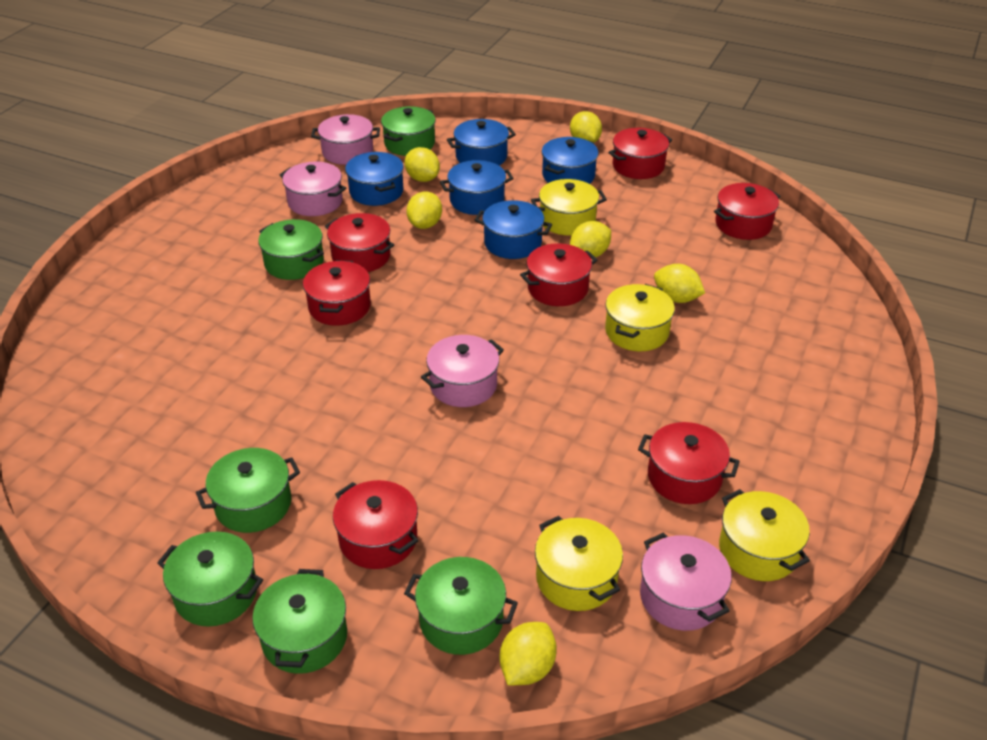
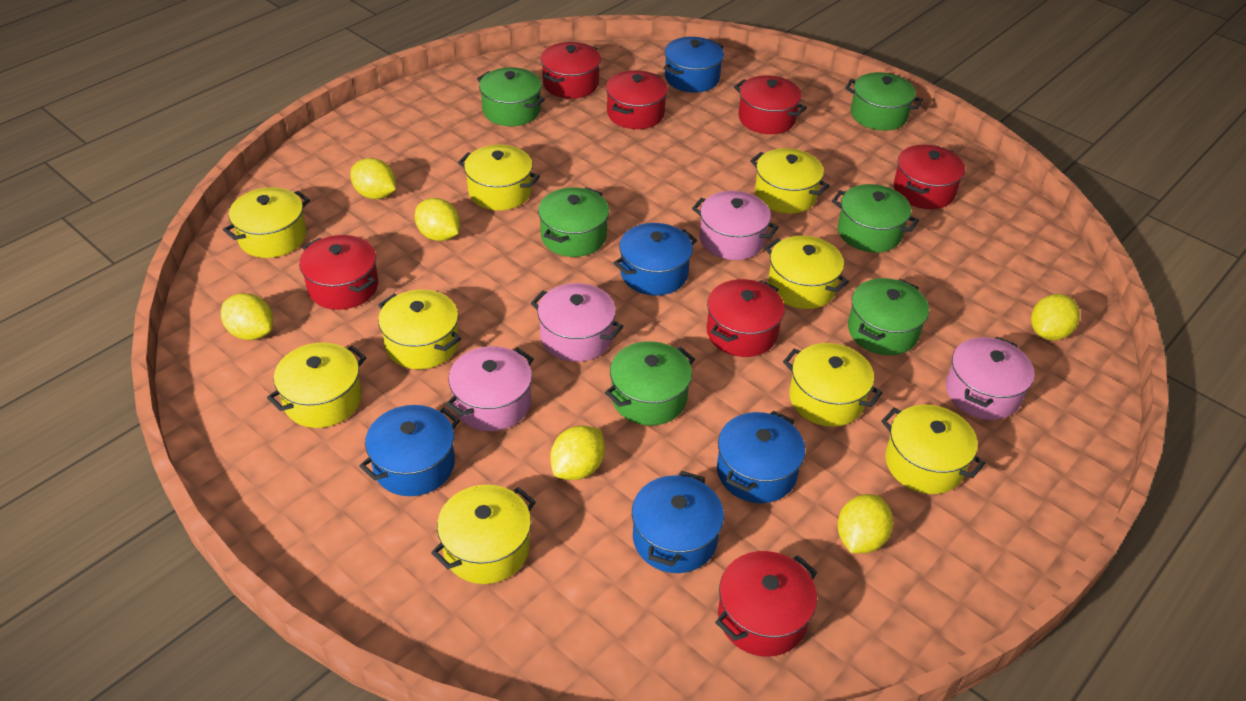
yellow pot: 4 -> 9

